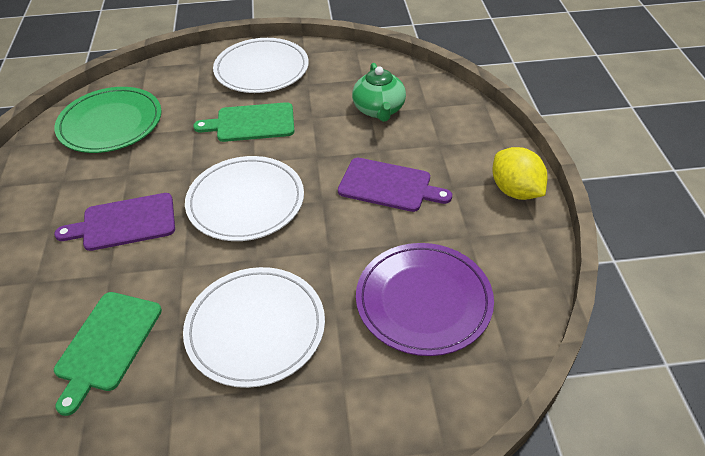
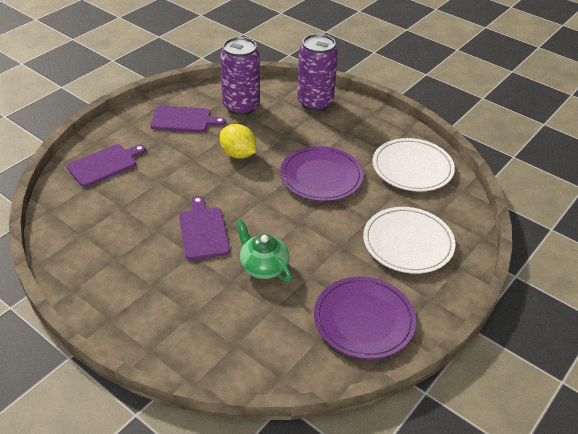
green cutting board: 2 -> 0
green plate: 1 -> 0
purple can: 0 -> 2
purple cutting board: 2 -> 3
purple plate: 1 -> 2
white plate: 3 -> 2

